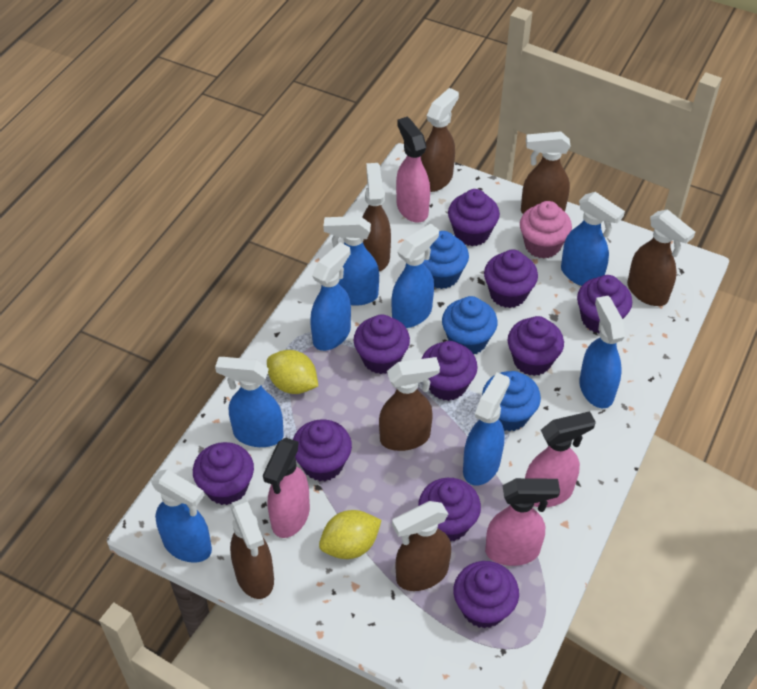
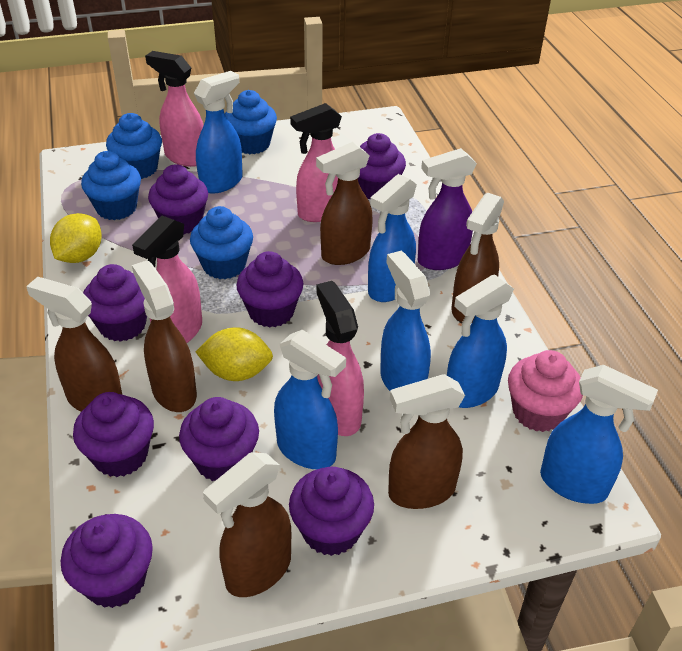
blue cupcake: 3 -> 4
blue spray bottle: 8 -> 6
brown spray bottle: 7 -> 6
purple cupcake: 10 -> 8
purple spray bottle: 0 -> 1

